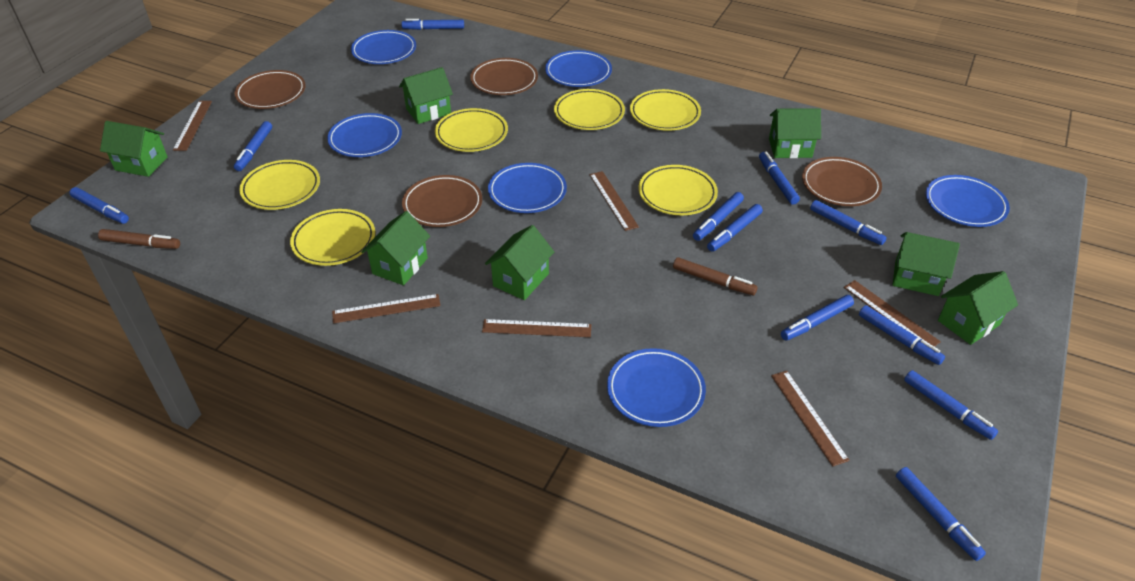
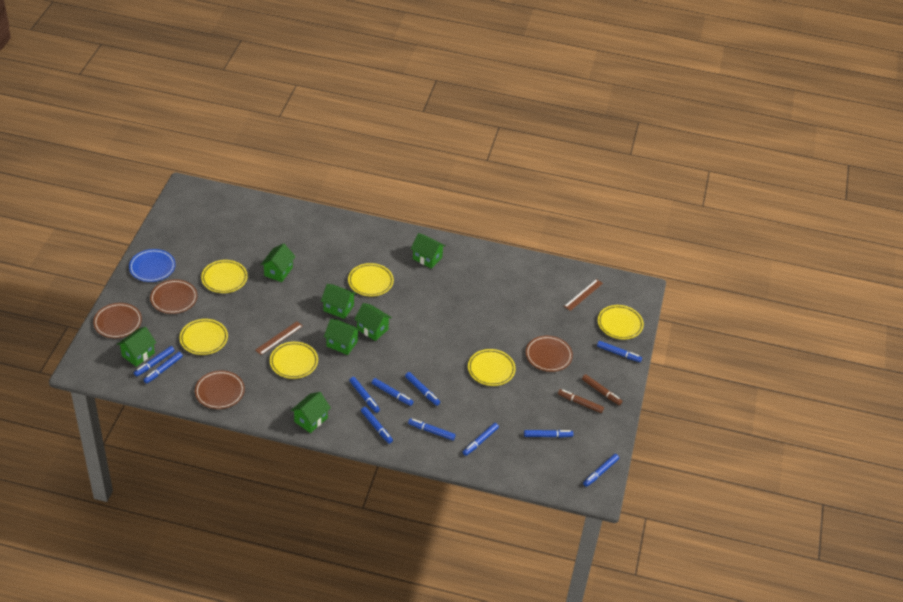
blue plate: 6 -> 1
brown ruler: 6 -> 2

